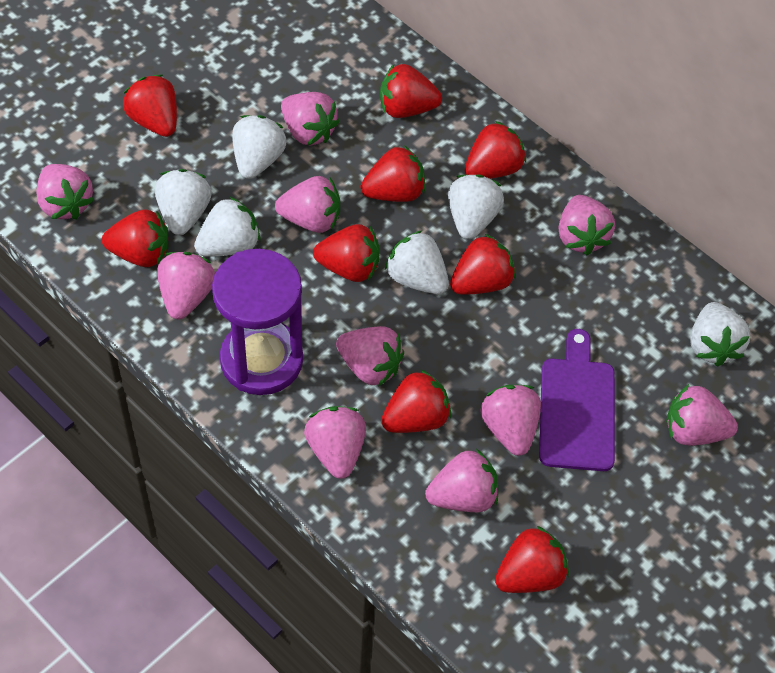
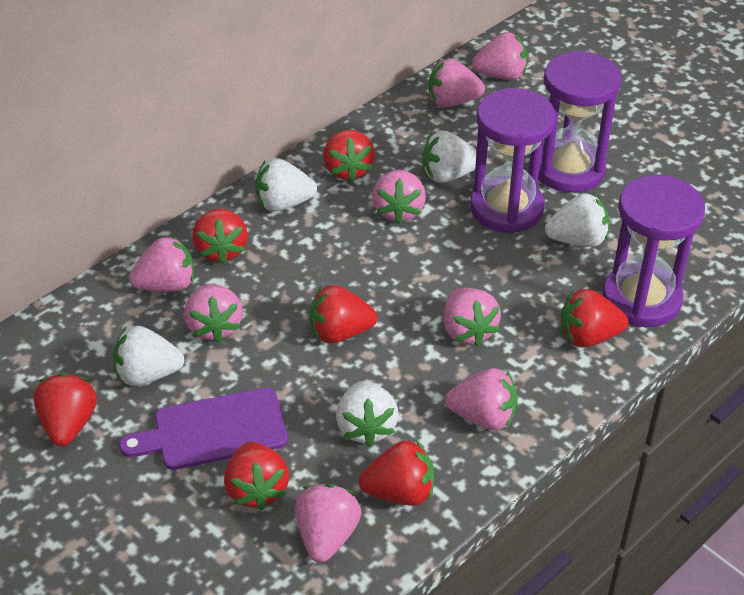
pink strawberry: 10 -> 8
purple hourglass: 1 -> 3
red strawberry: 9 -> 7
white strawberry: 6 -> 5

